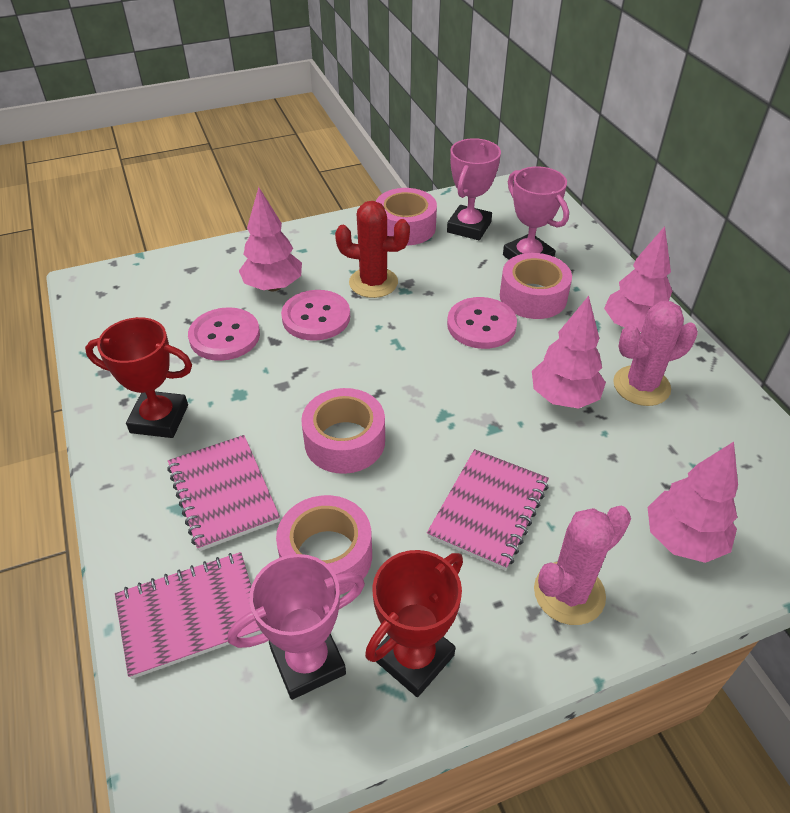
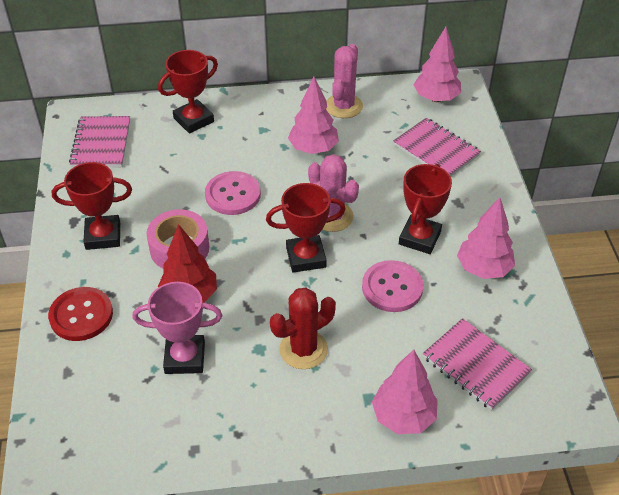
pink button: 3 -> 2
pink tape: 4 -> 1
pink trophy: 3 -> 1
red button: 0 -> 1
red tree: 0 -> 1
red trophy: 2 -> 4

